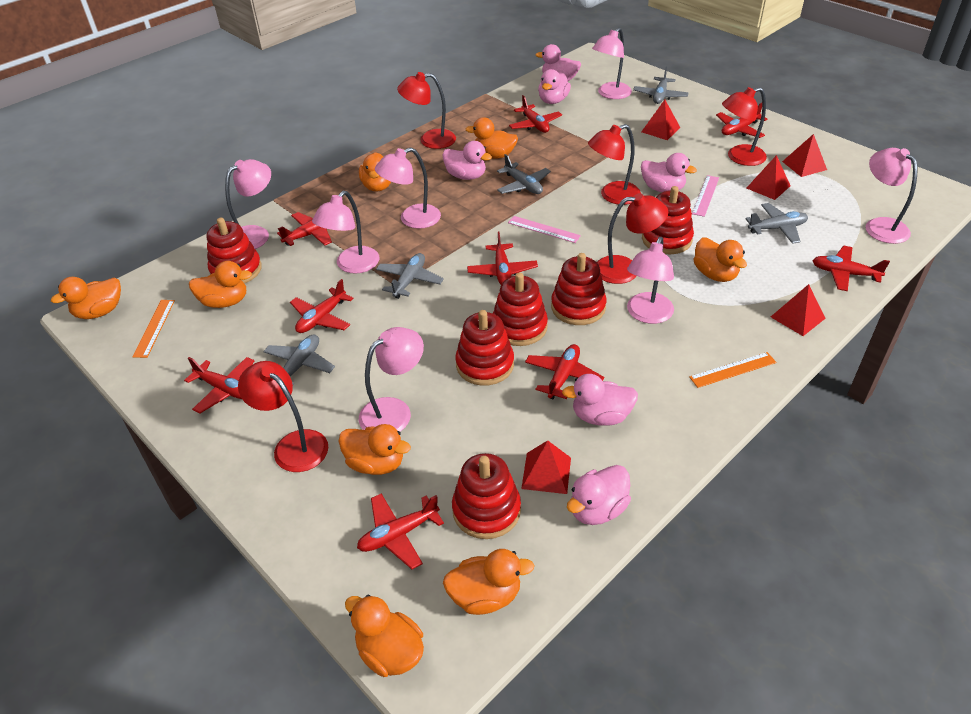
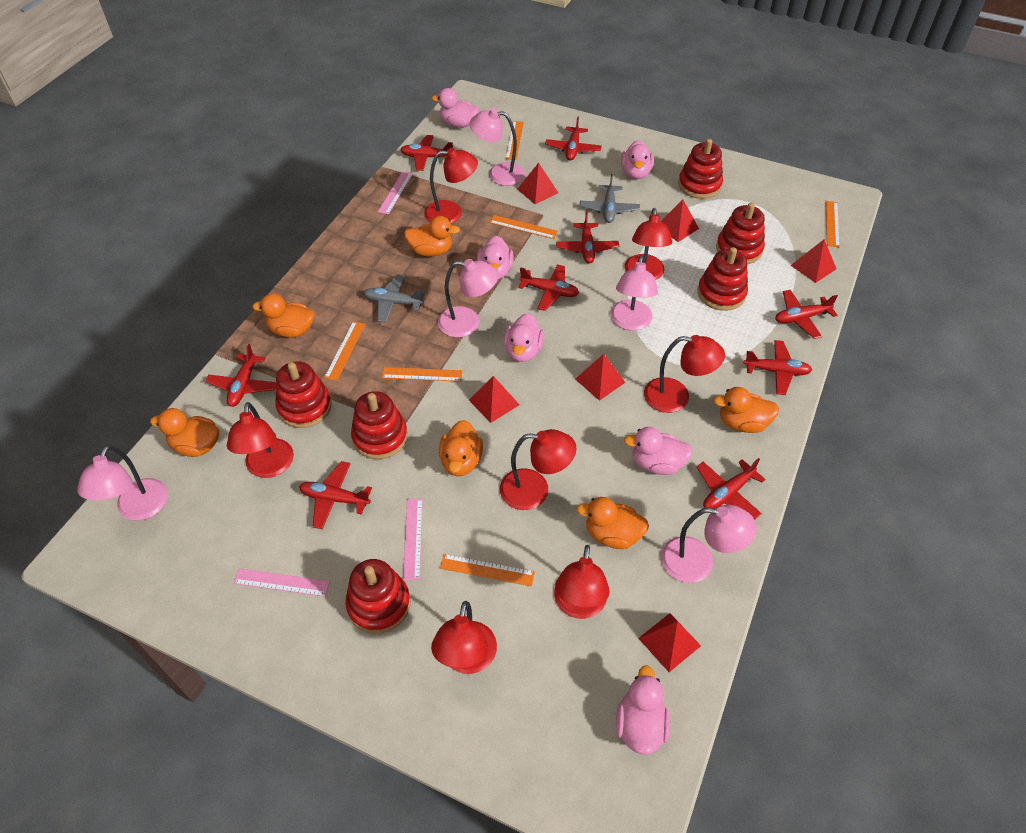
grey plane: 5 -> 2
orange duck: 8 -> 6
orange ruler: 2 -> 6
pink lamp: 7 -> 5
pink ruler: 2 -> 3
red lamp: 5 -> 7
red pyramid: 5 -> 6

